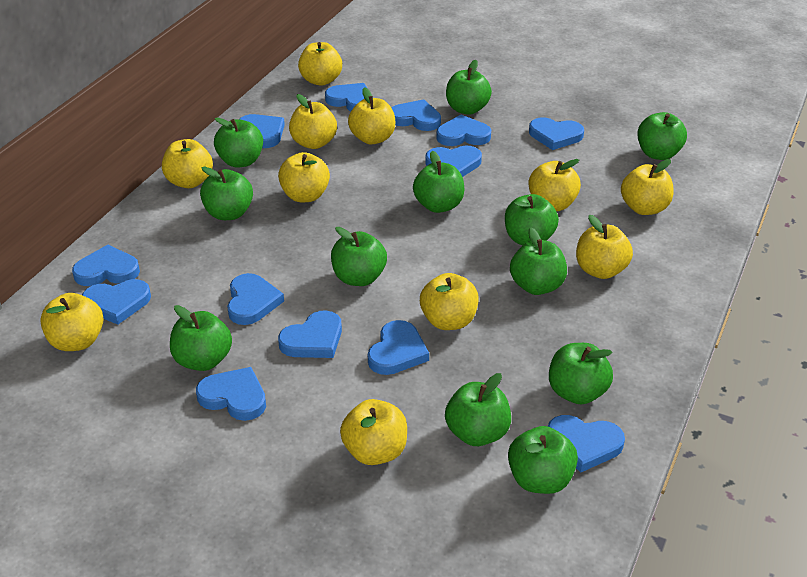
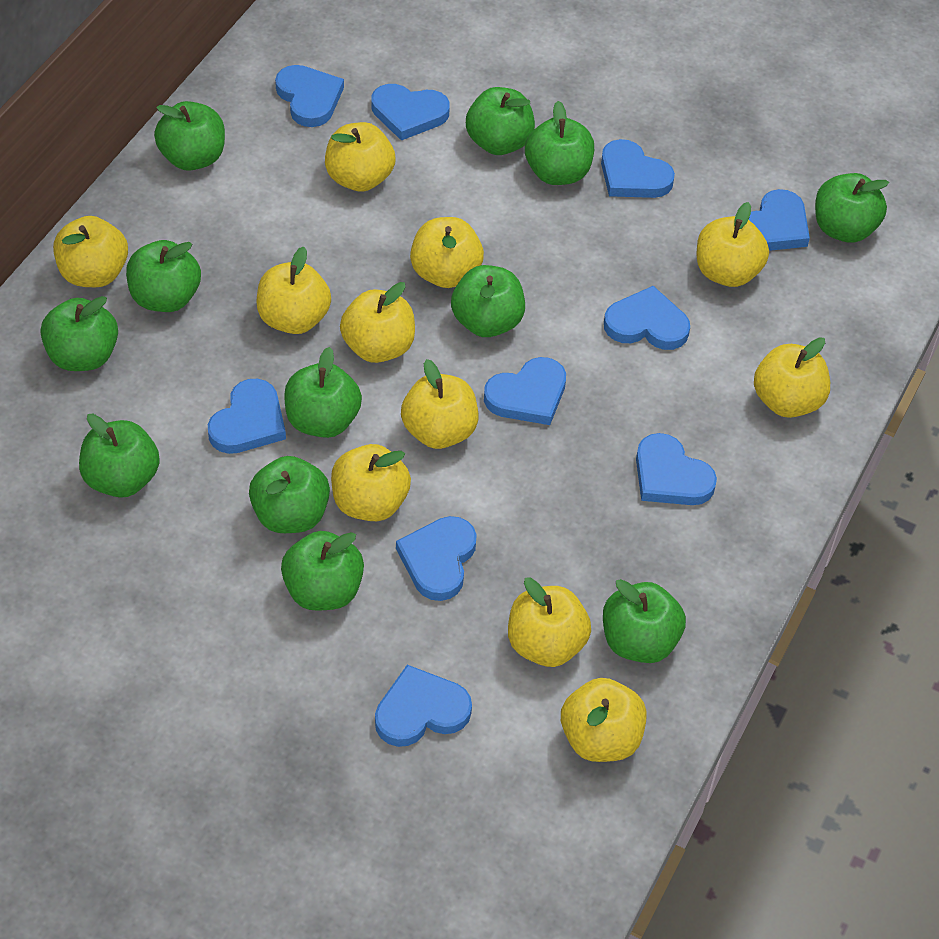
blue heart: 13 -> 10

